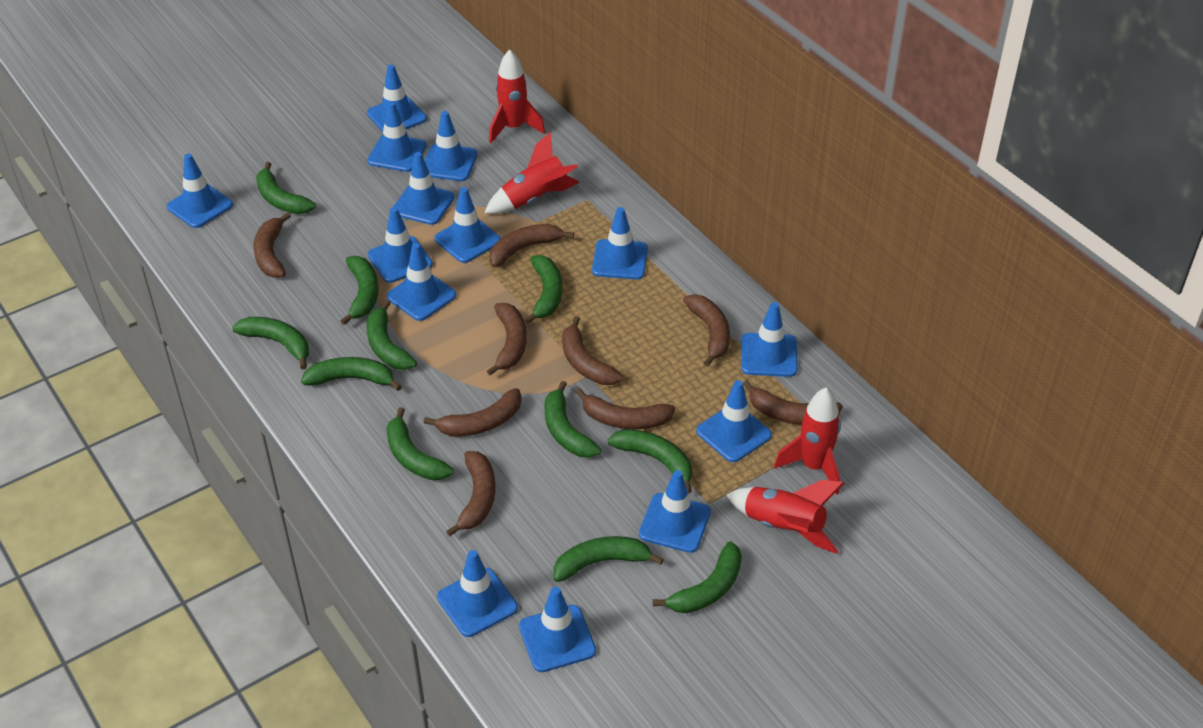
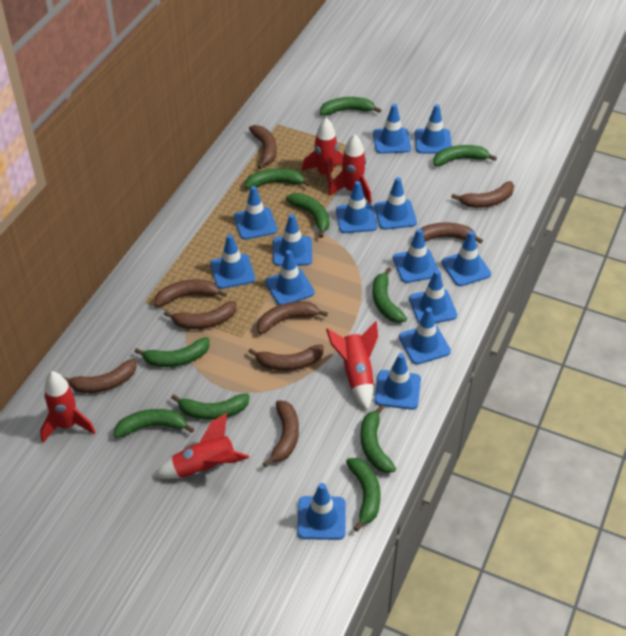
green banana: 11 -> 10
red rocket: 4 -> 5

